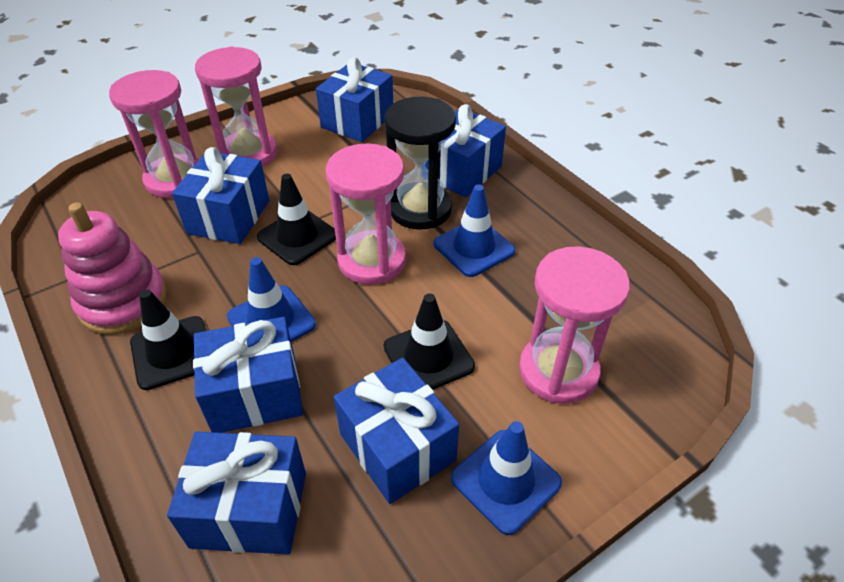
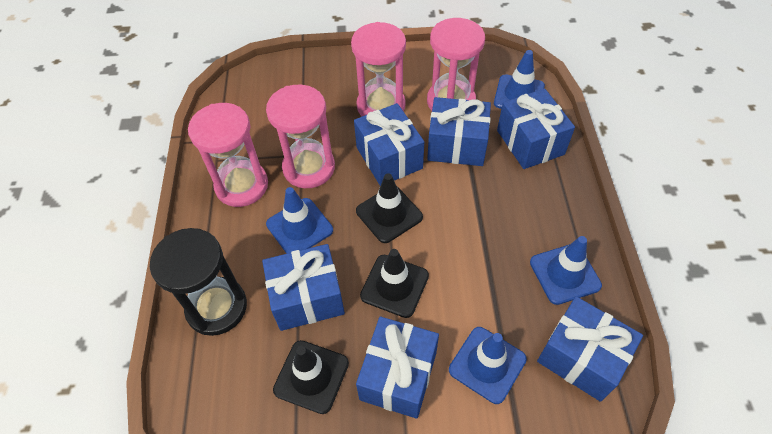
blue traffic cone: 3 -> 4
pink stacking toy: 1 -> 0

